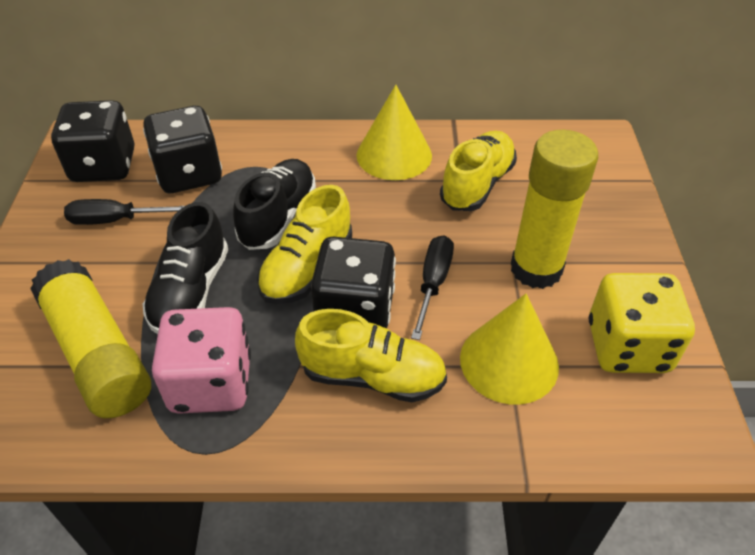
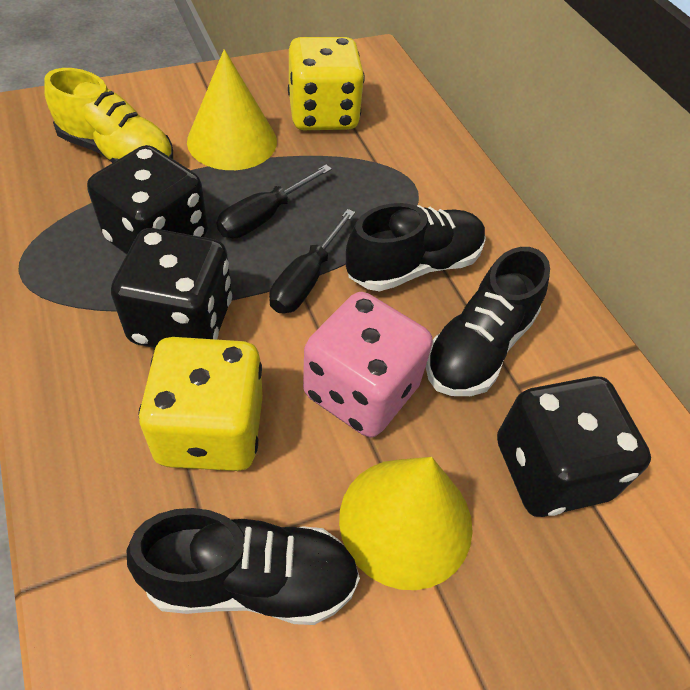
black shoe: 2 -> 3
yellow dice: 1 -> 2
yellow glue stick: 2 -> 0
yellow shoe: 3 -> 1

